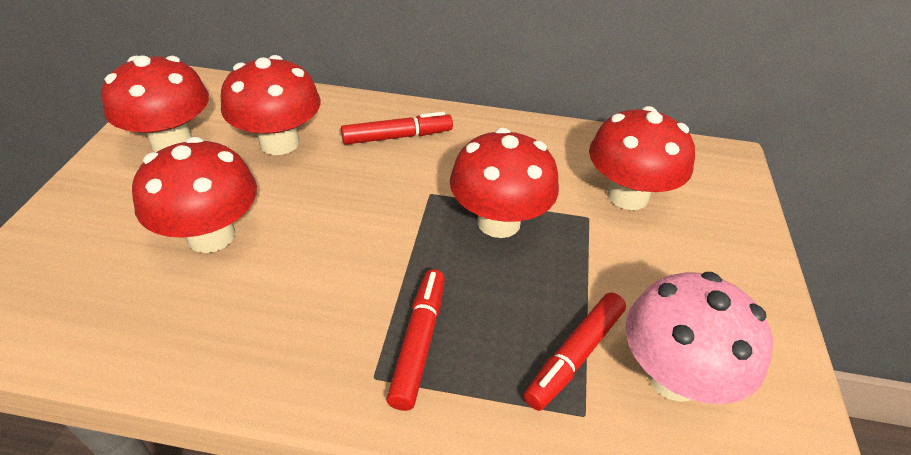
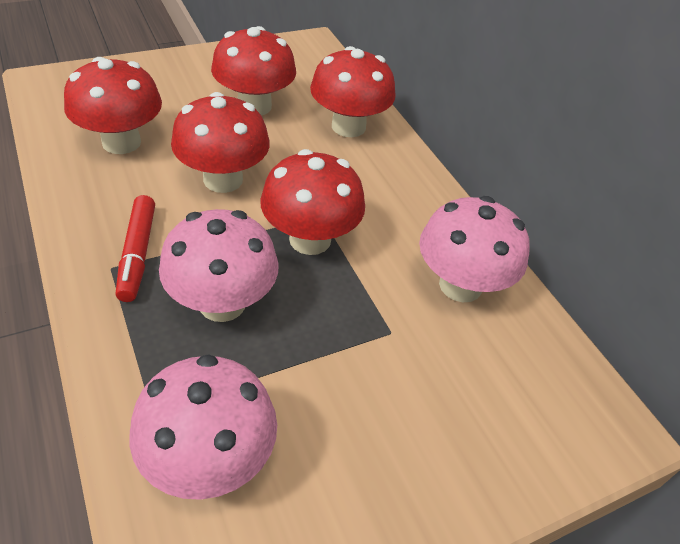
pink mushroom: 1 -> 3
red marker: 3 -> 1

